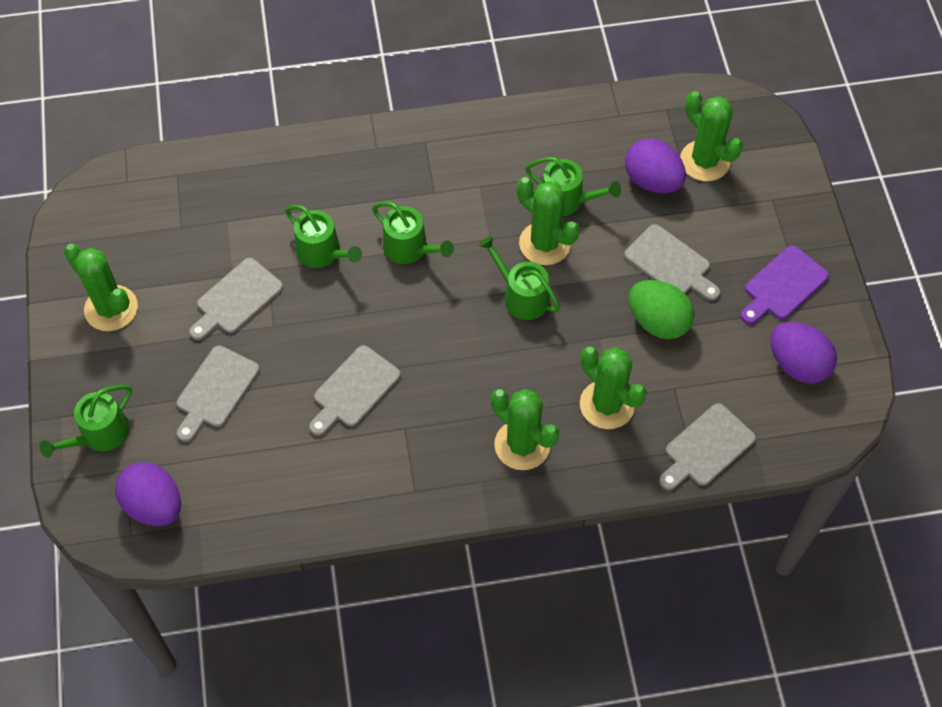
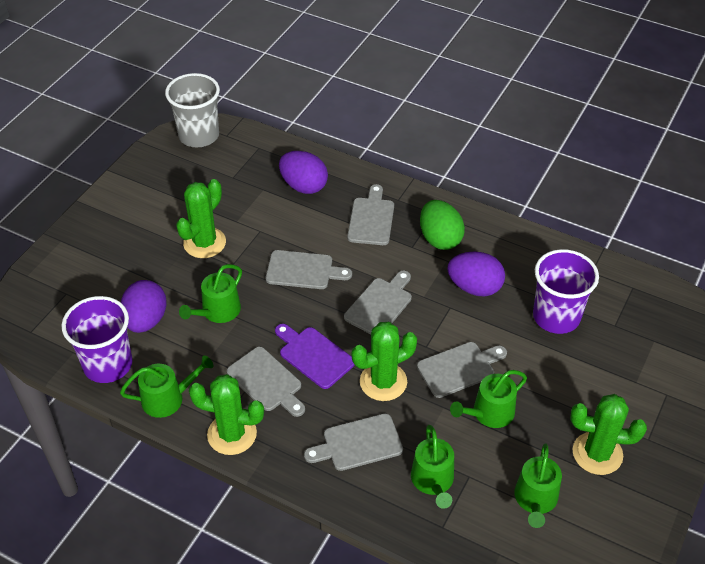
green cactus: 5 -> 4
grey cup: 0 -> 1
grey cutting board: 5 -> 6
purple cup: 0 -> 2

